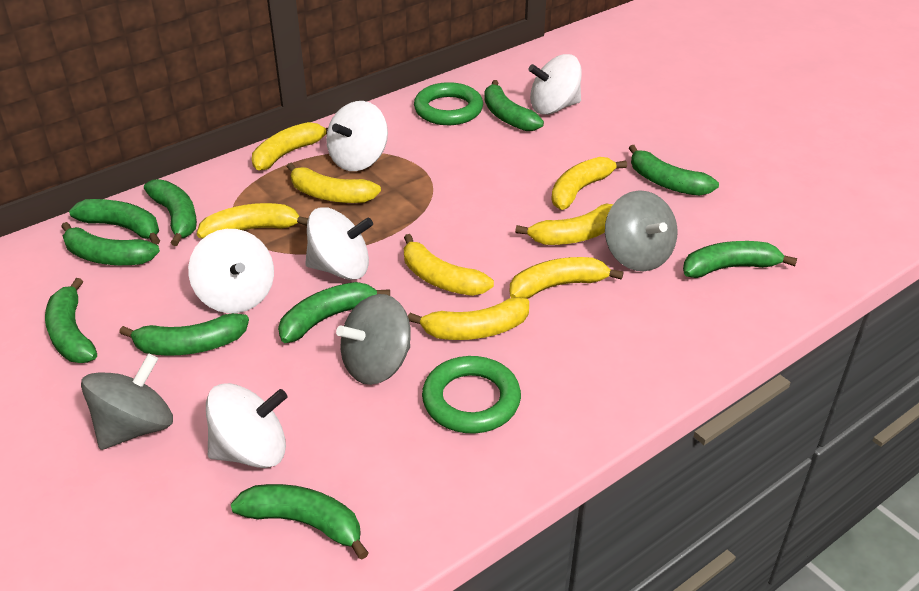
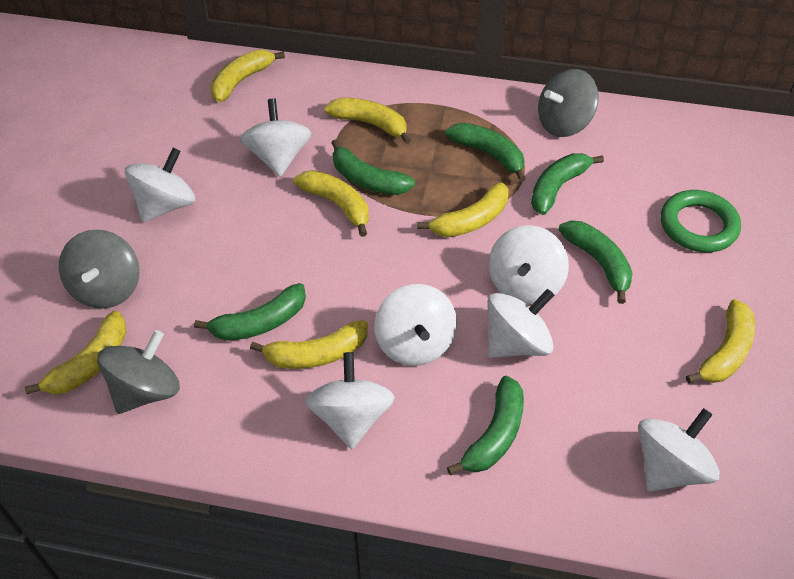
green banana: 10 -> 6
green ring: 2 -> 1
white spinning top: 5 -> 7
yellow banana: 8 -> 7

